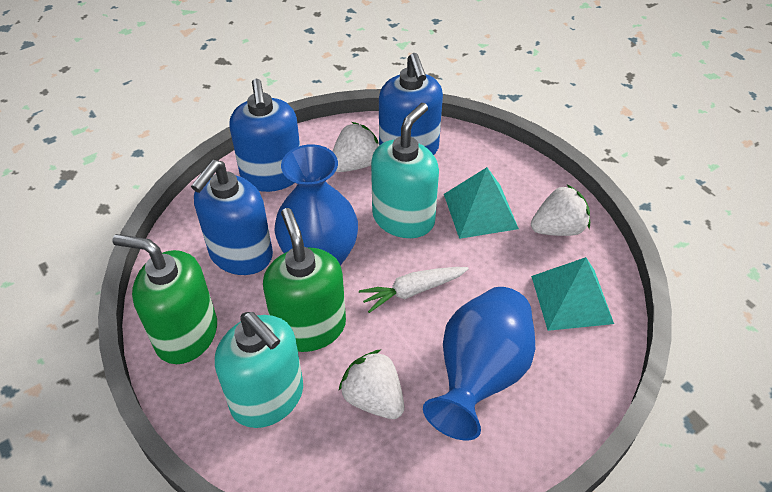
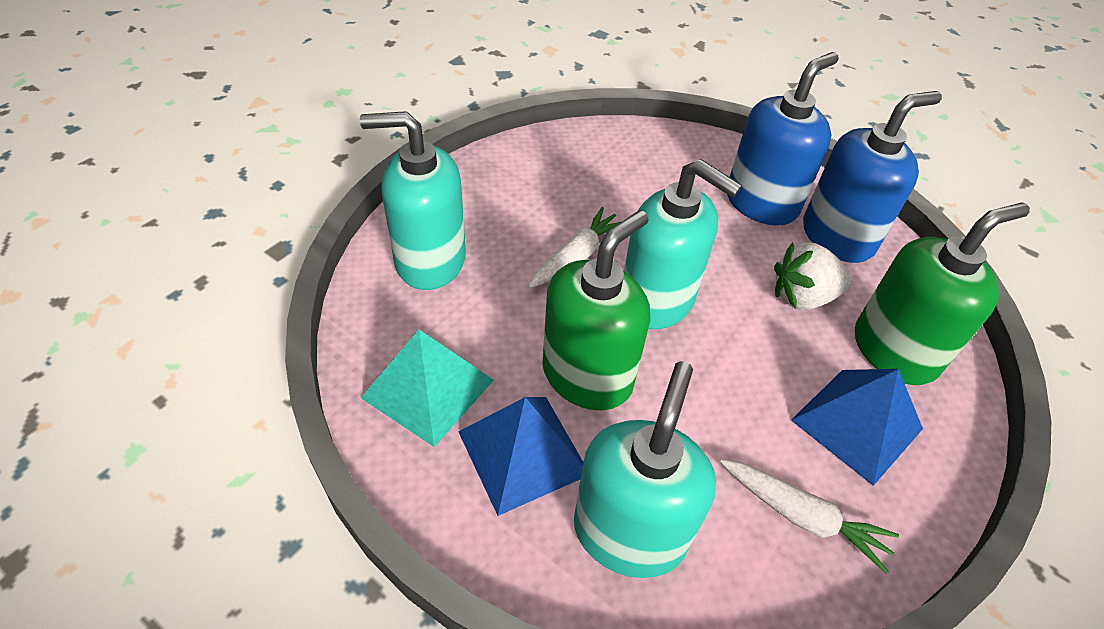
blue pyramid: 0 -> 2
blue soap dispenser: 3 -> 2
blue vase: 2 -> 0
turquoise pyramid: 2 -> 1
turquoise soap dispenser: 2 -> 3
white carrot: 1 -> 2
white strawberry: 3 -> 1

